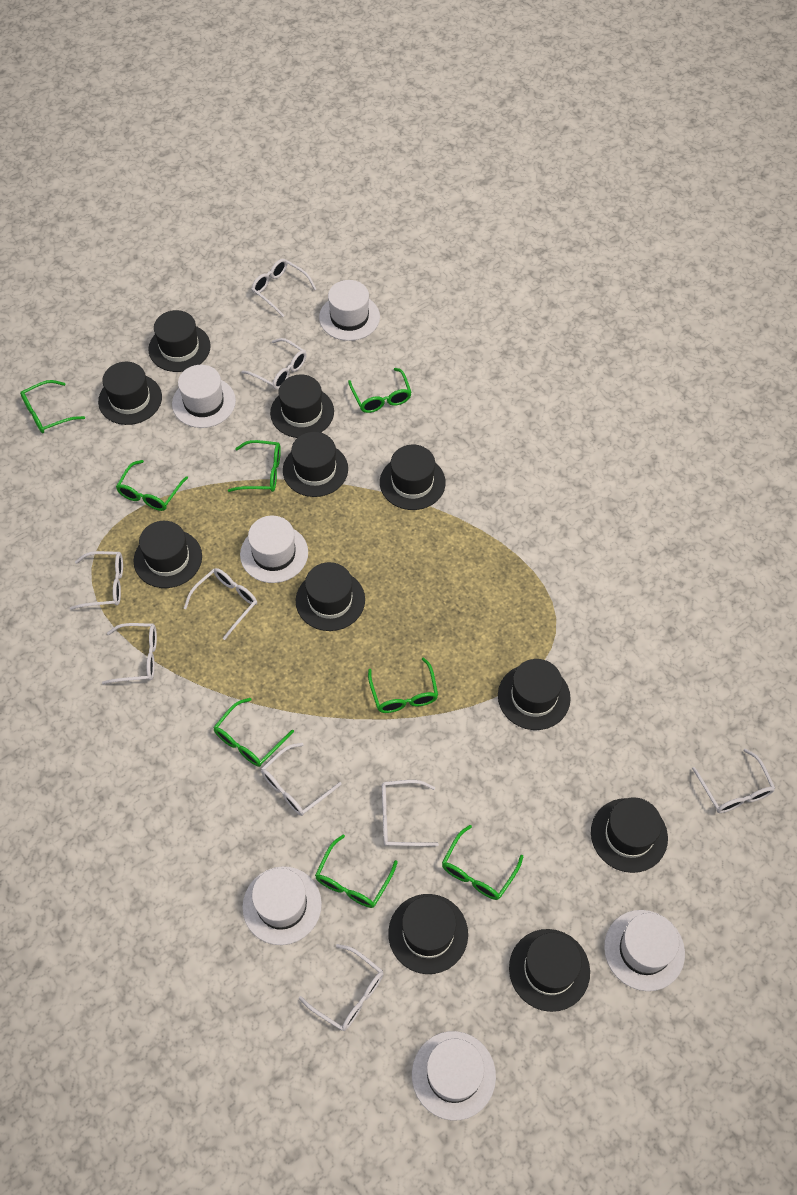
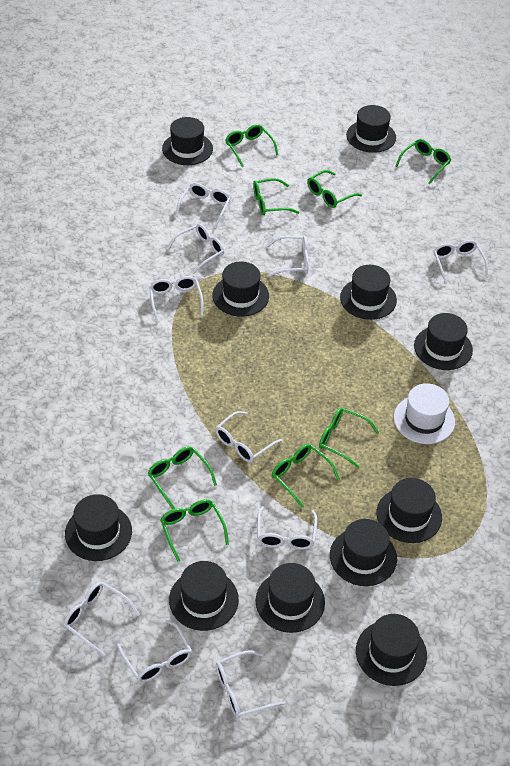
white glasses: 9 -> 10
white hat: 6 -> 1

